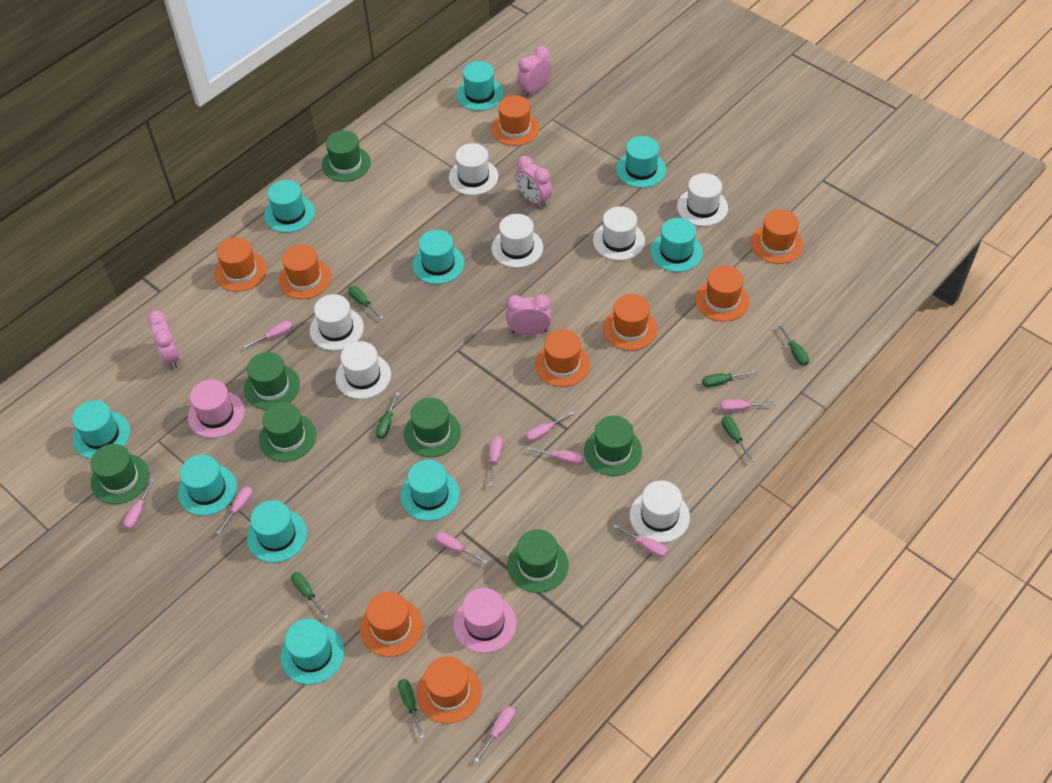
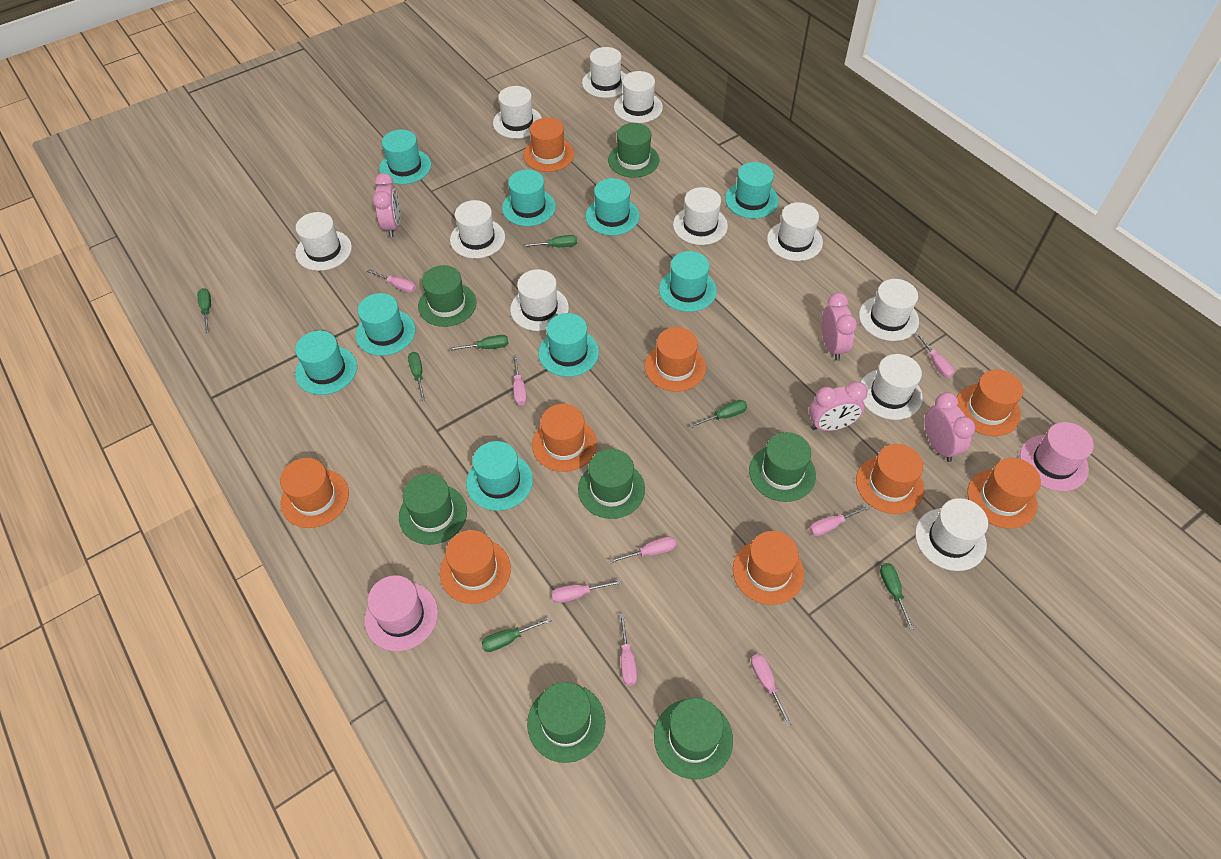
pink screwdriver: 10 -> 8
turquoise hat: 10 -> 9
white hat: 7 -> 11

